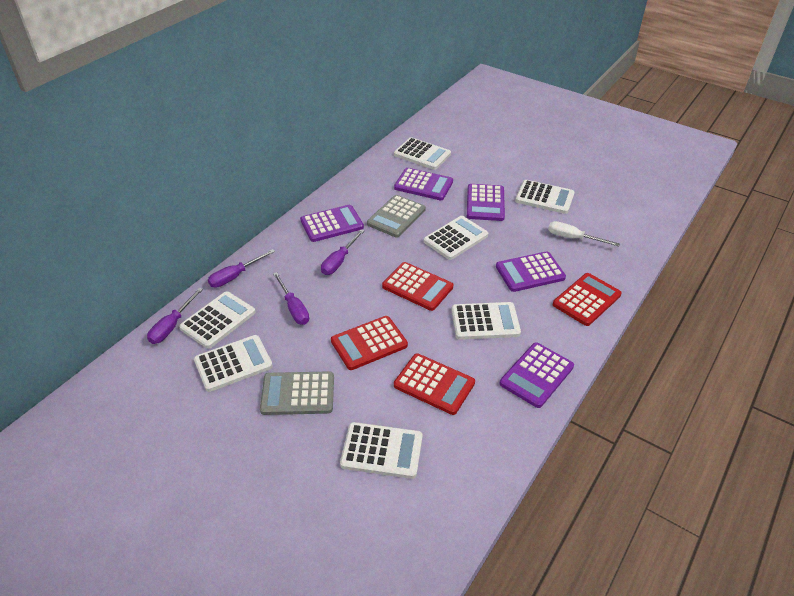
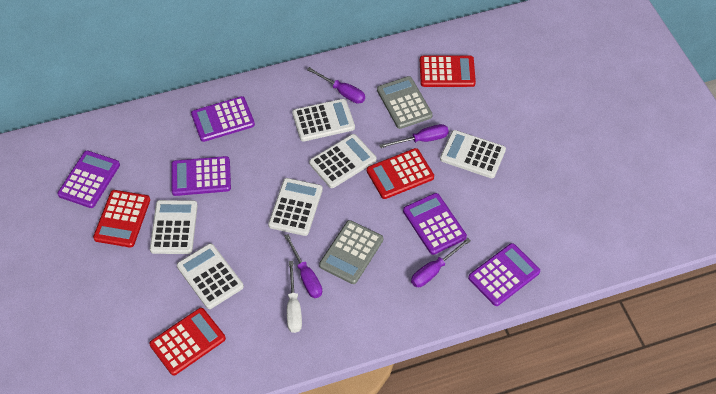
white calculator: 7 -> 6

